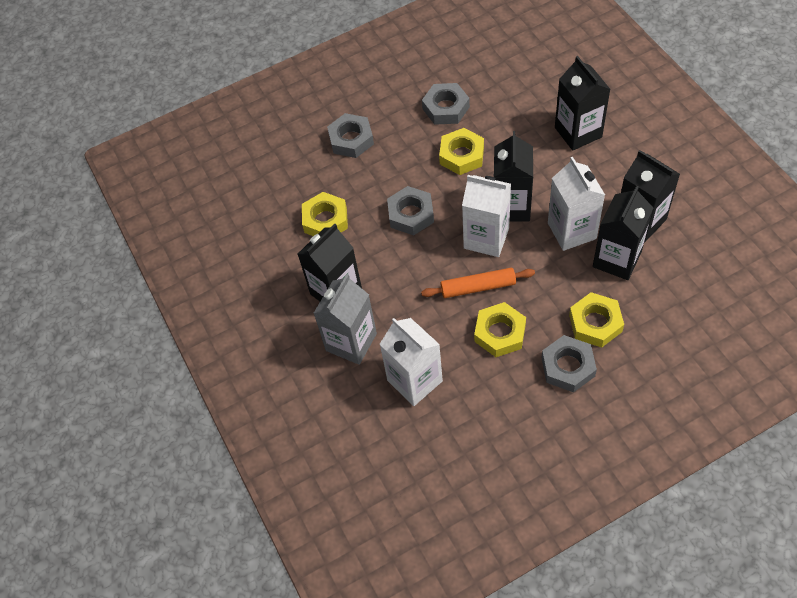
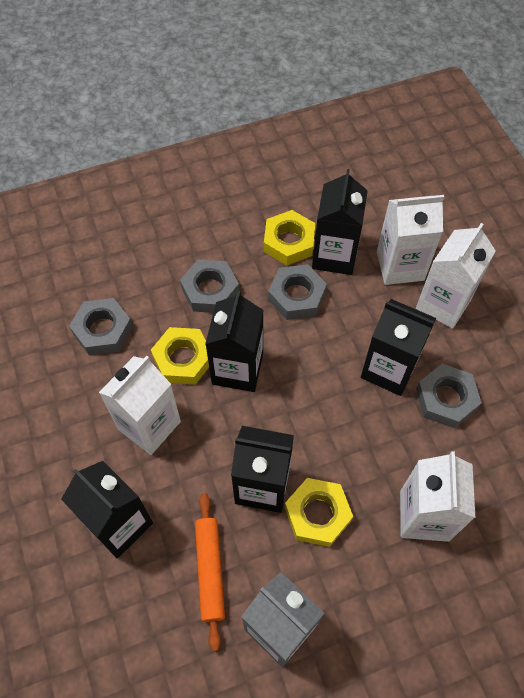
white carton: 3 -> 4
yellow nut: 4 -> 3

